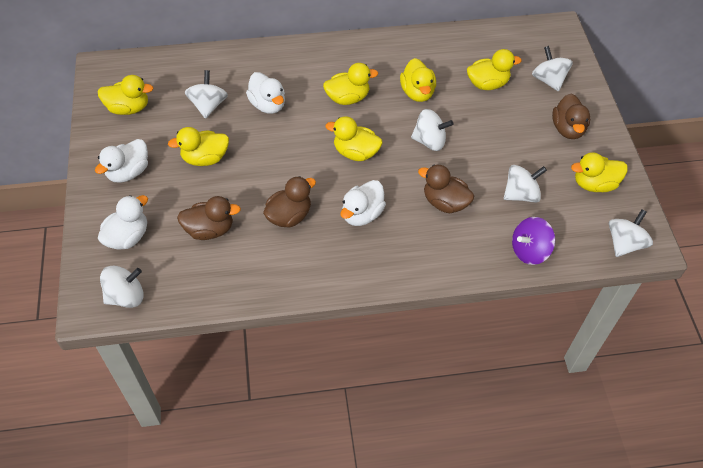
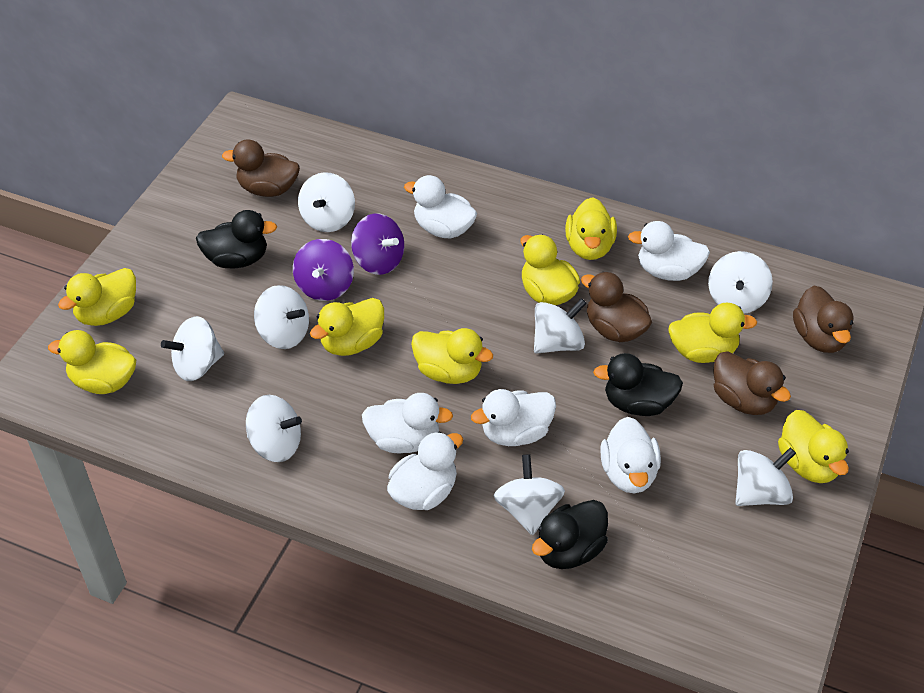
black duck: 0 -> 3
purple spinning top: 1 -> 2
white duck: 4 -> 6
white spinning top: 6 -> 8
yellow duck: 7 -> 8

